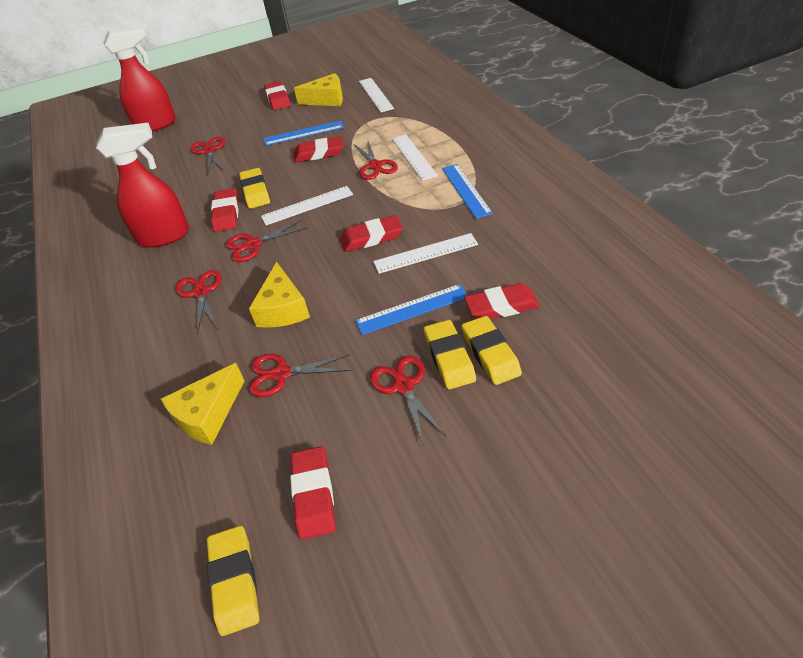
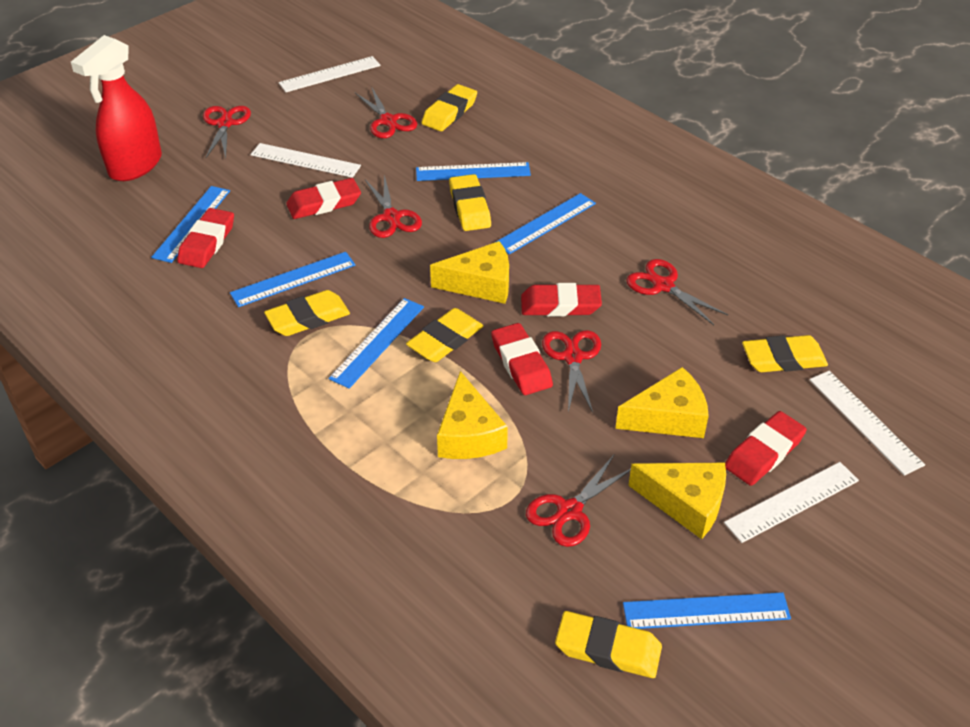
blue ruler: 3 -> 6
red eraser: 6 -> 5
red spray bottle: 2 -> 1
yellow cheese: 3 -> 4
yellow eraser: 4 -> 6

